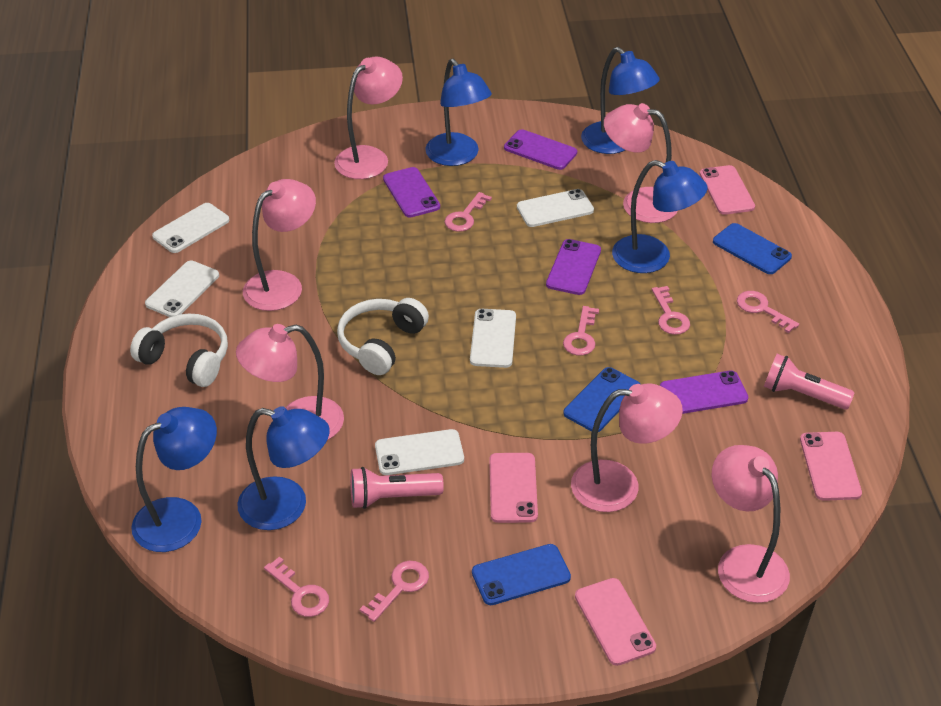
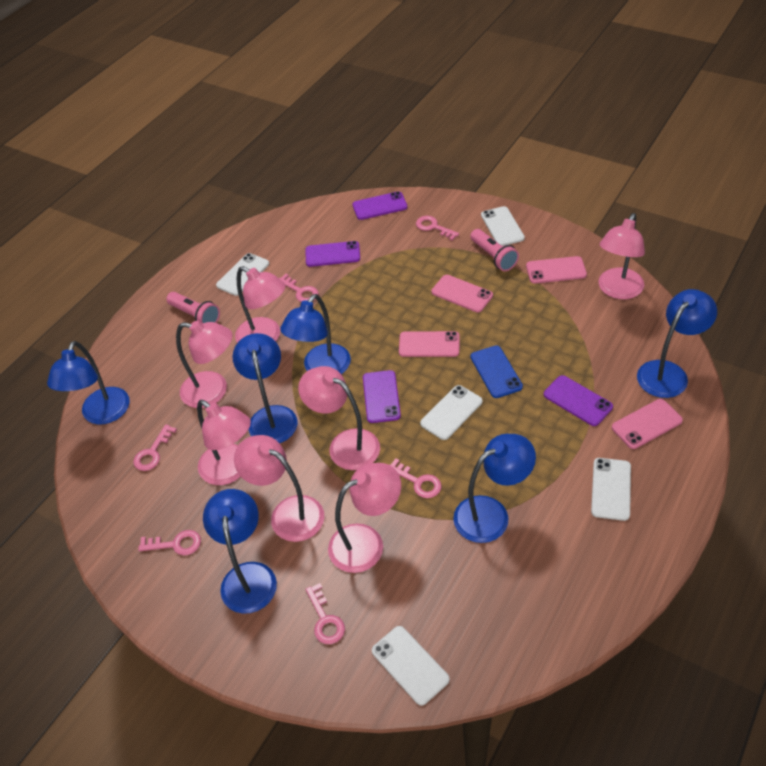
blue lamp: 5 -> 6
blue phone: 3 -> 1
pink lamp: 6 -> 7
white headphones: 2 -> 0

